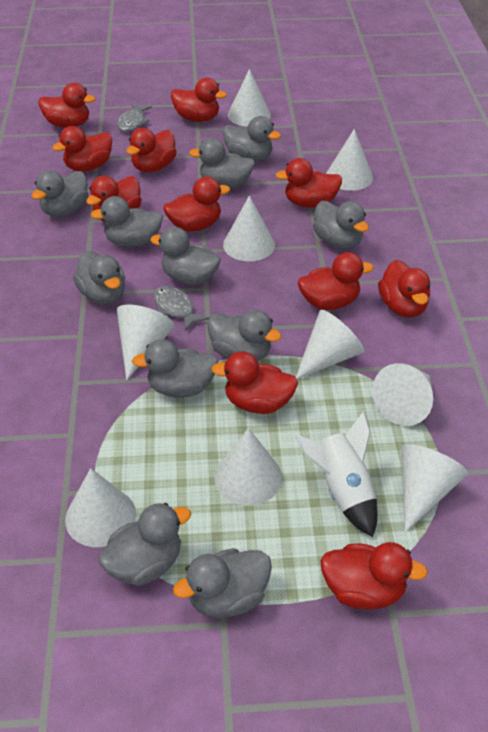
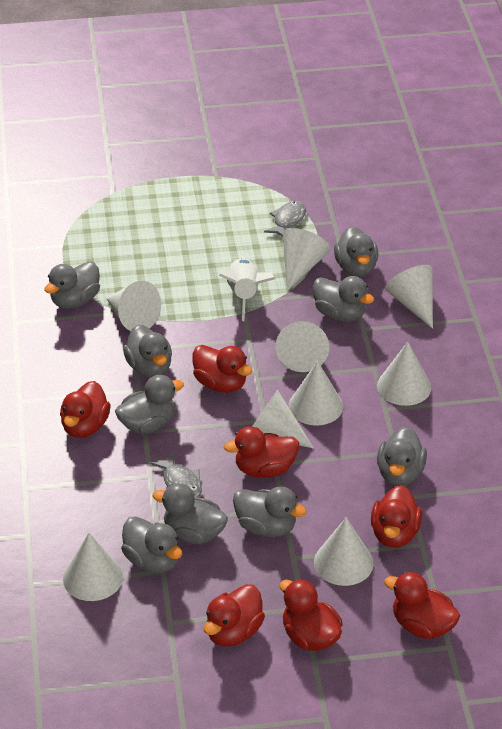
grey duck: 11 -> 9
red duck: 11 -> 7

